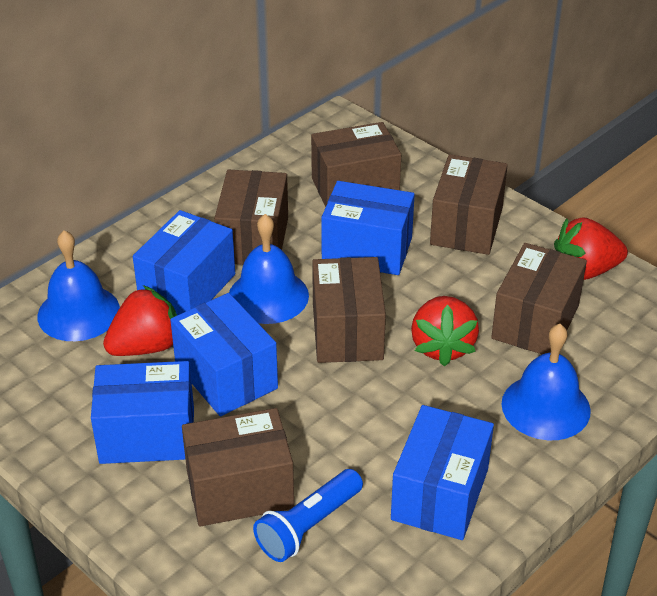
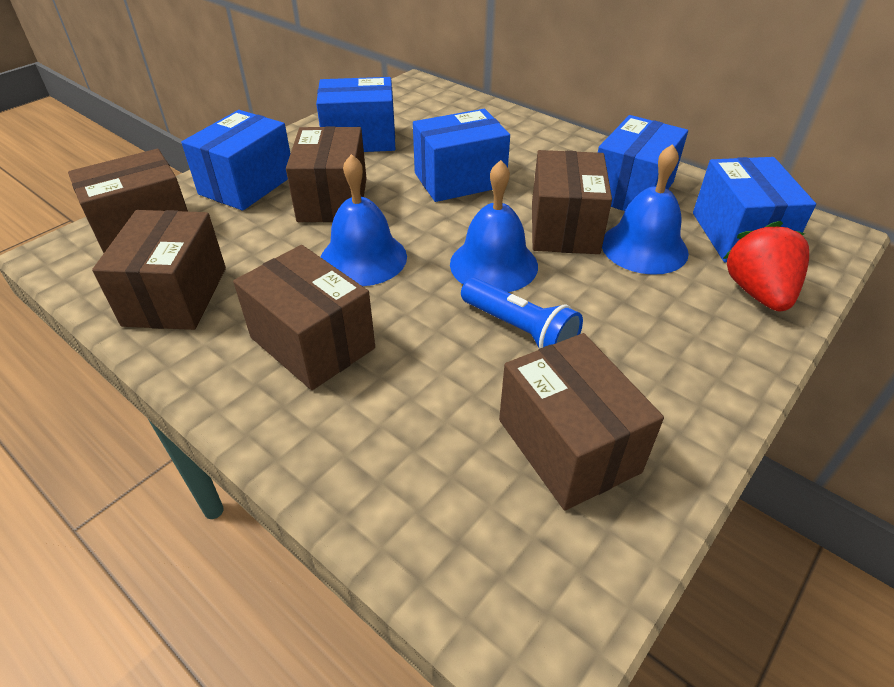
red strawberry: 3 -> 1

